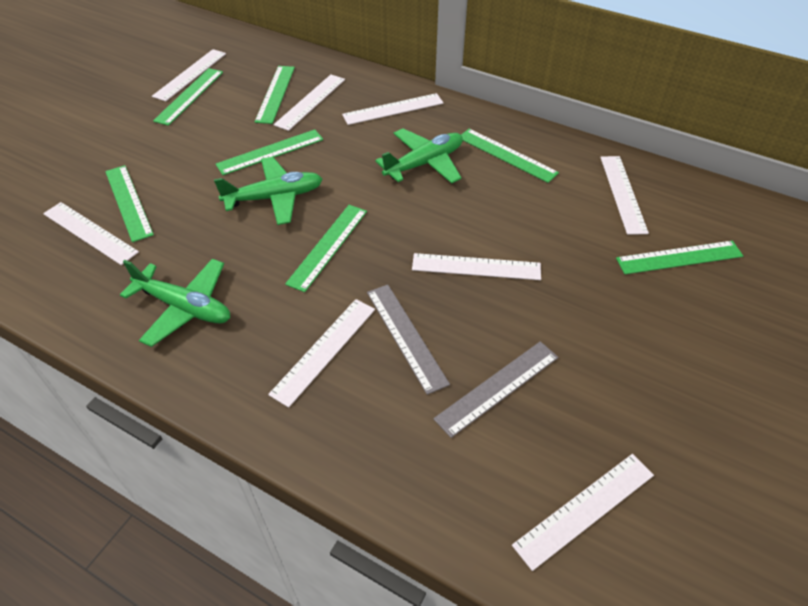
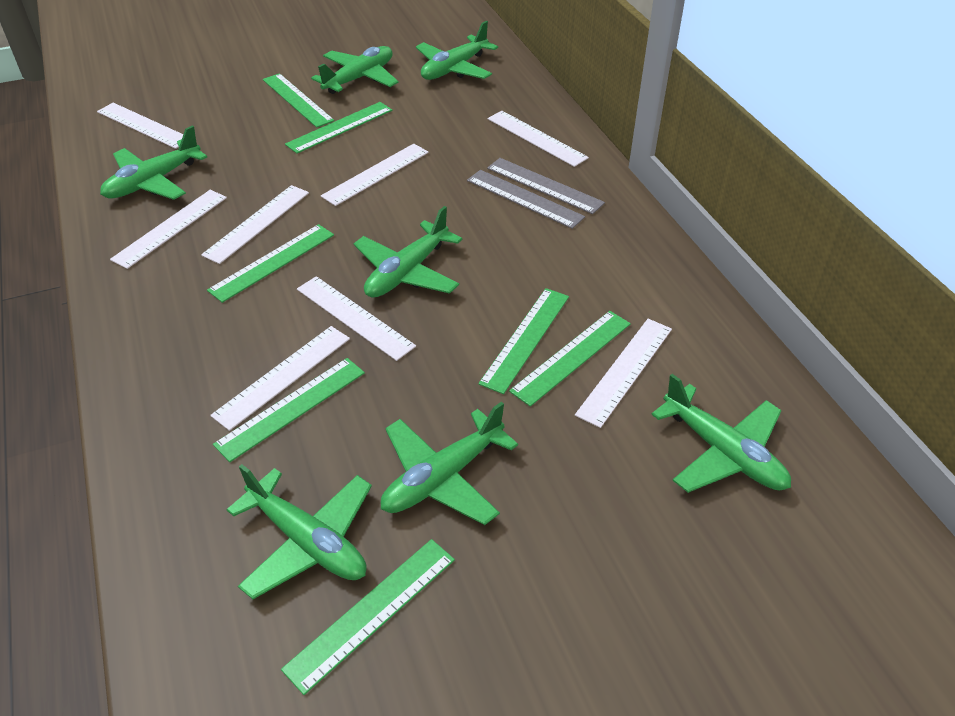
green plane: 3 -> 7

